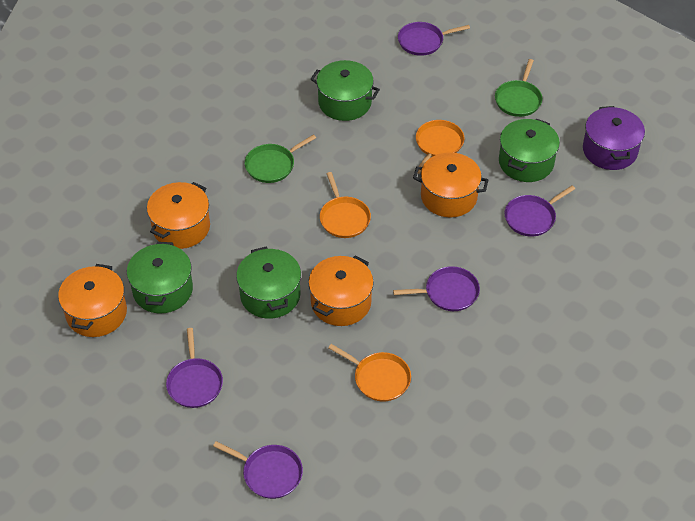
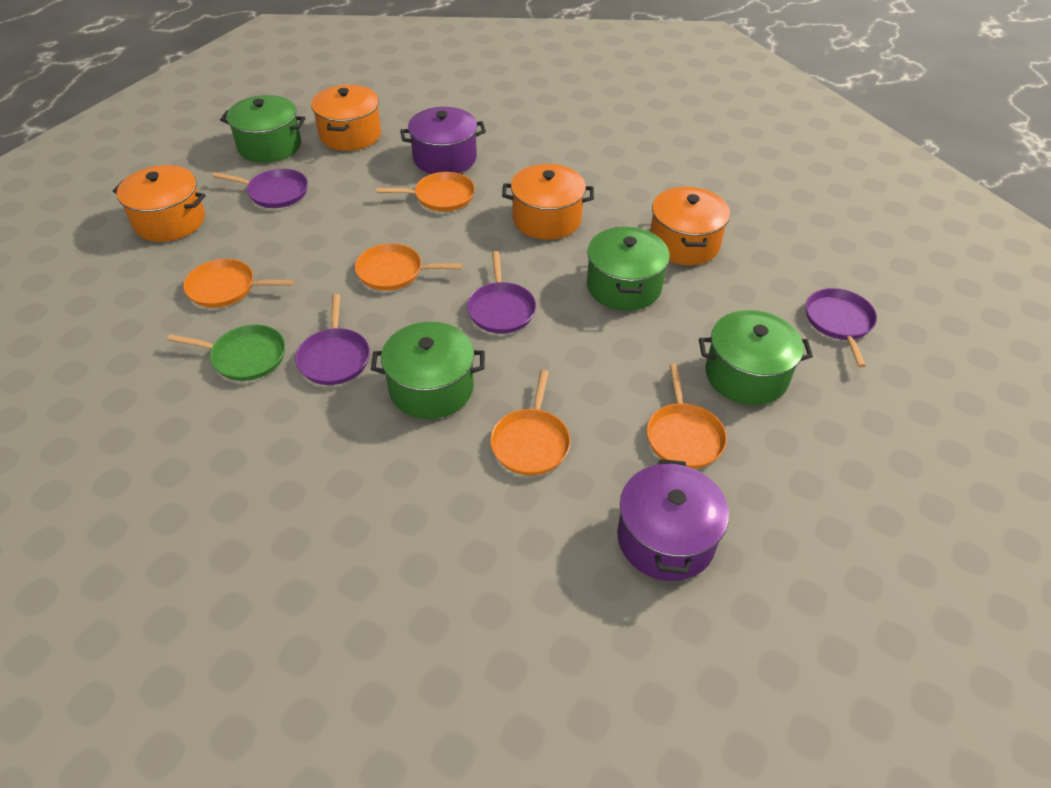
green pan: 2 -> 1
orange pan: 3 -> 5
purple pan: 5 -> 4
purple pot: 1 -> 2

